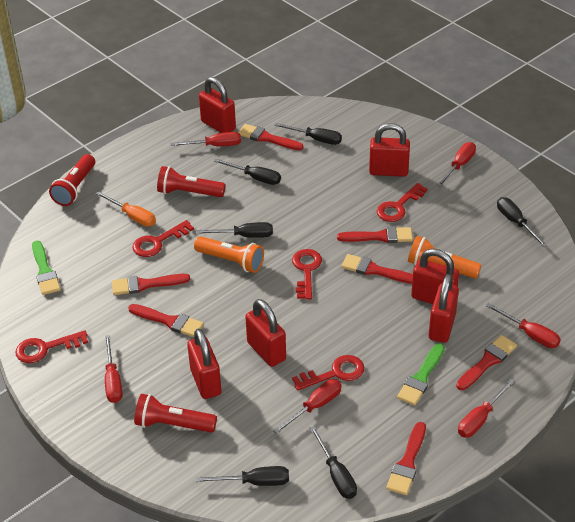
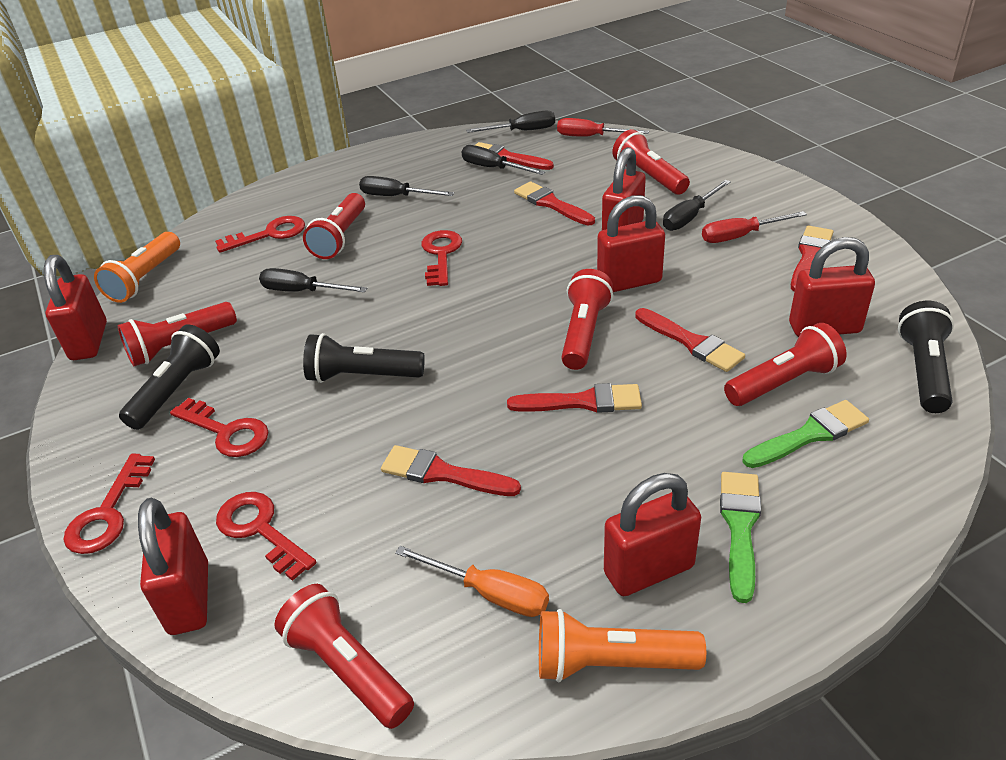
black flashlight: 0 -> 3
black screwdriver: 6 -> 5
red brush: 7 -> 6
red flashlight: 3 -> 6
red screwdriver: 6 -> 2

